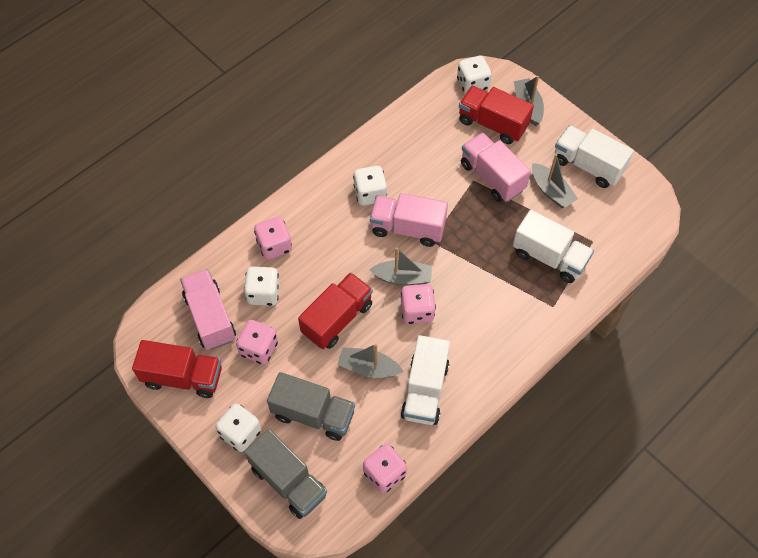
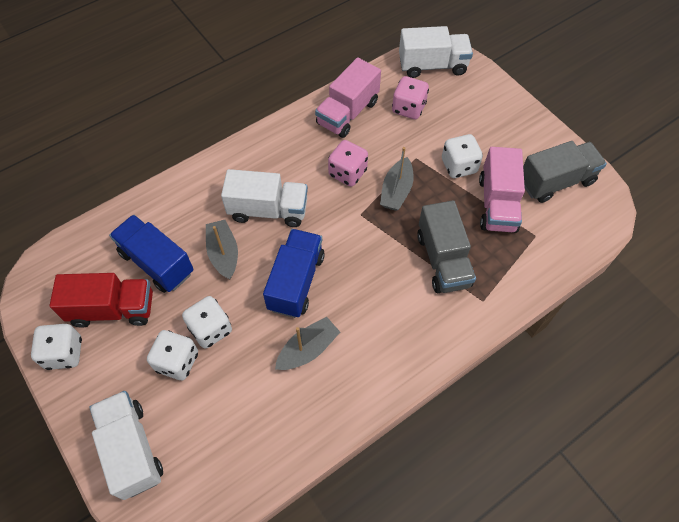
blue truck: 0 -> 2
grey boat: 4 -> 3
pink dice: 4 -> 2
pink truck: 3 -> 2
red truck: 3 -> 1

